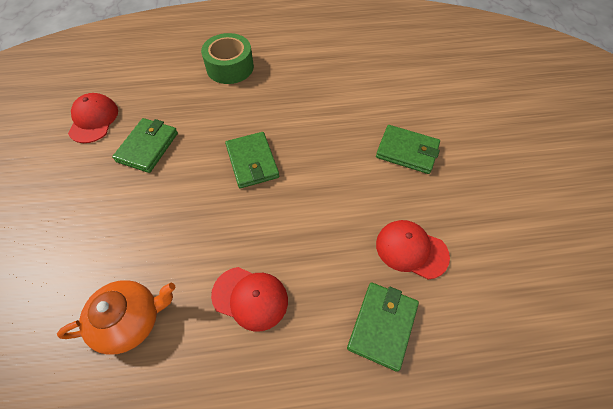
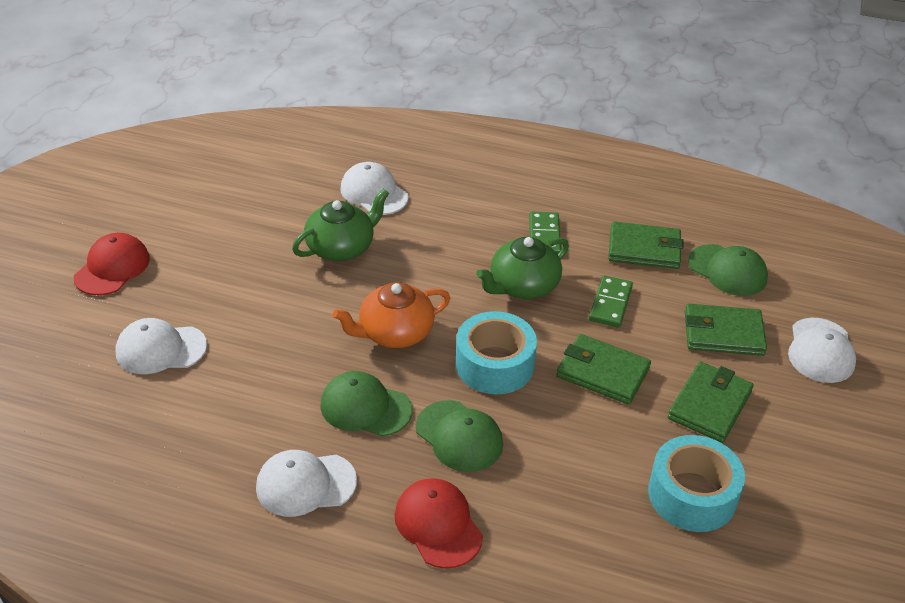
green cap: 0 -> 3
green domino: 0 -> 2
green tape: 1 -> 0
green teapot: 0 -> 2
red cap: 3 -> 2
turquoise tape: 0 -> 2
white cap: 0 -> 4

